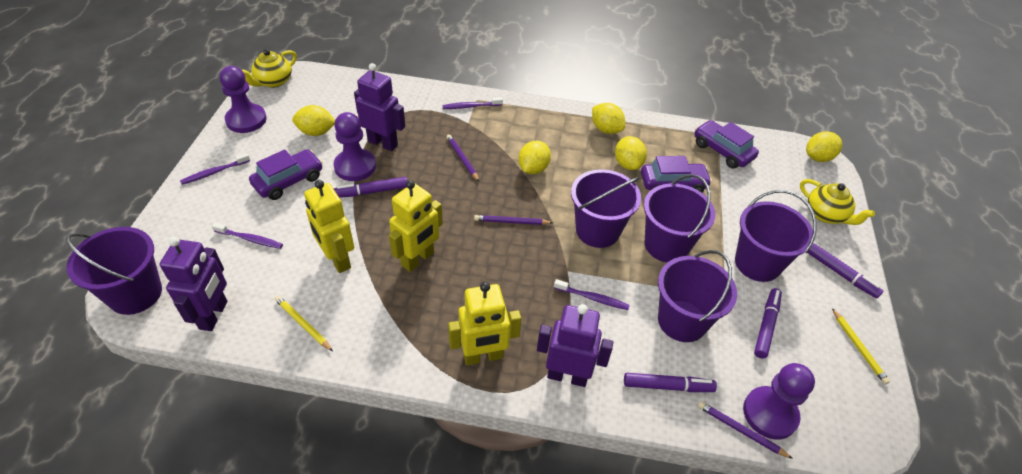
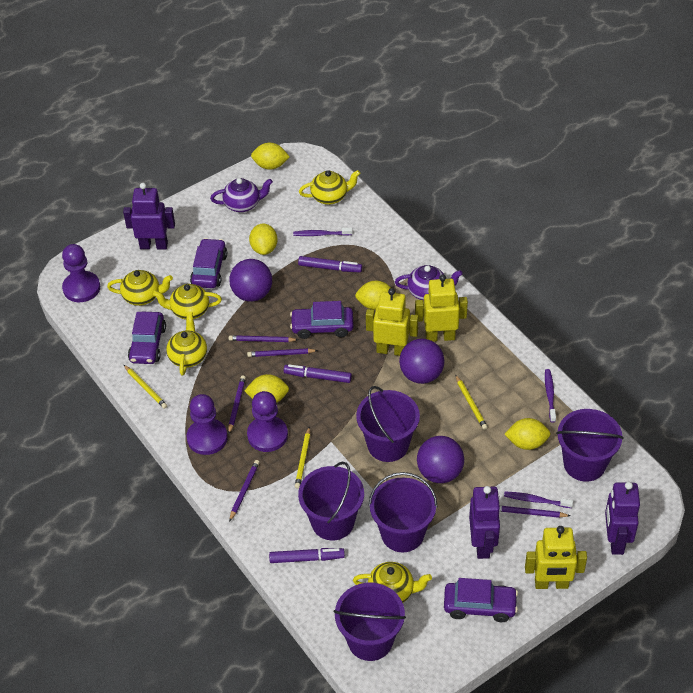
purple ball: 0 -> 3
purple car: 3 -> 4
purple marker: 4 -> 3
purple pencil: 3 -> 5
purple teapot: 0 -> 2
purple toothbrush: 4 -> 3
yellow pencil: 2 -> 3
yellow teapot: 2 -> 5

